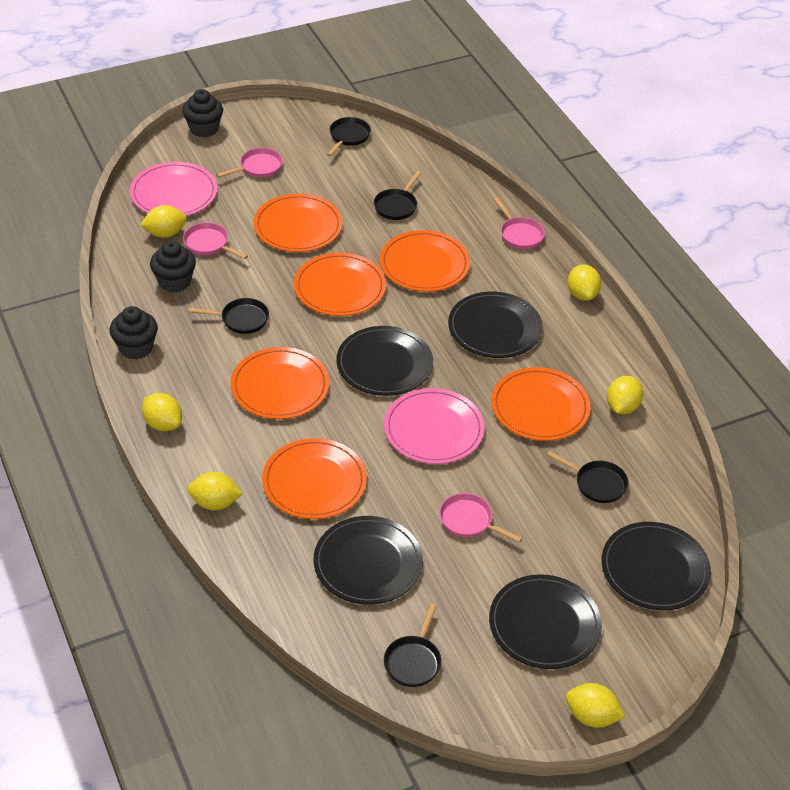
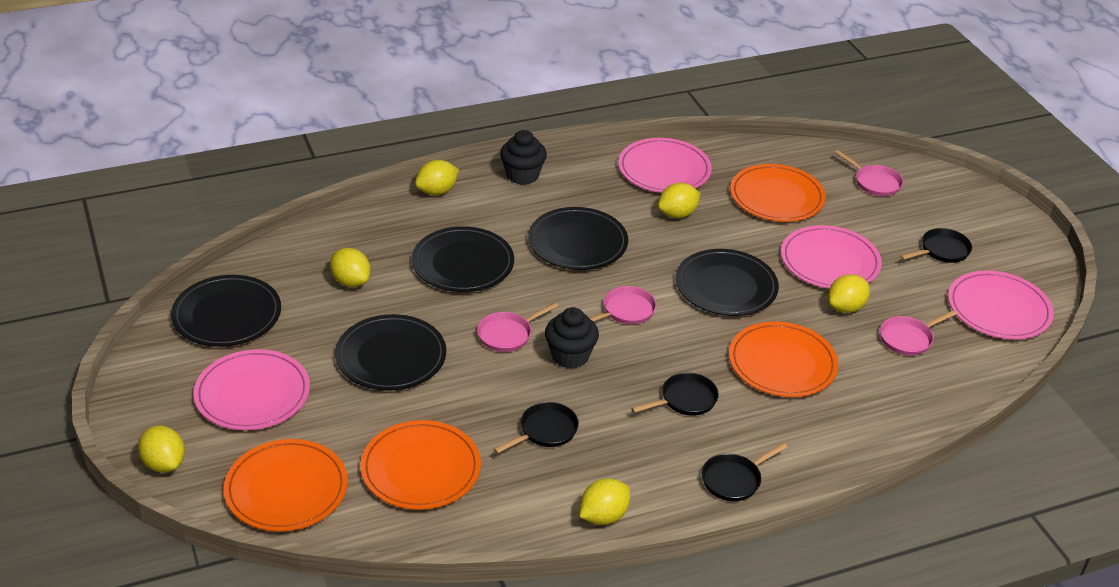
black cupcake: 3 -> 2
black pan: 5 -> 4
orange plate: 6 -> 4
pink plate: 2 -> 4

